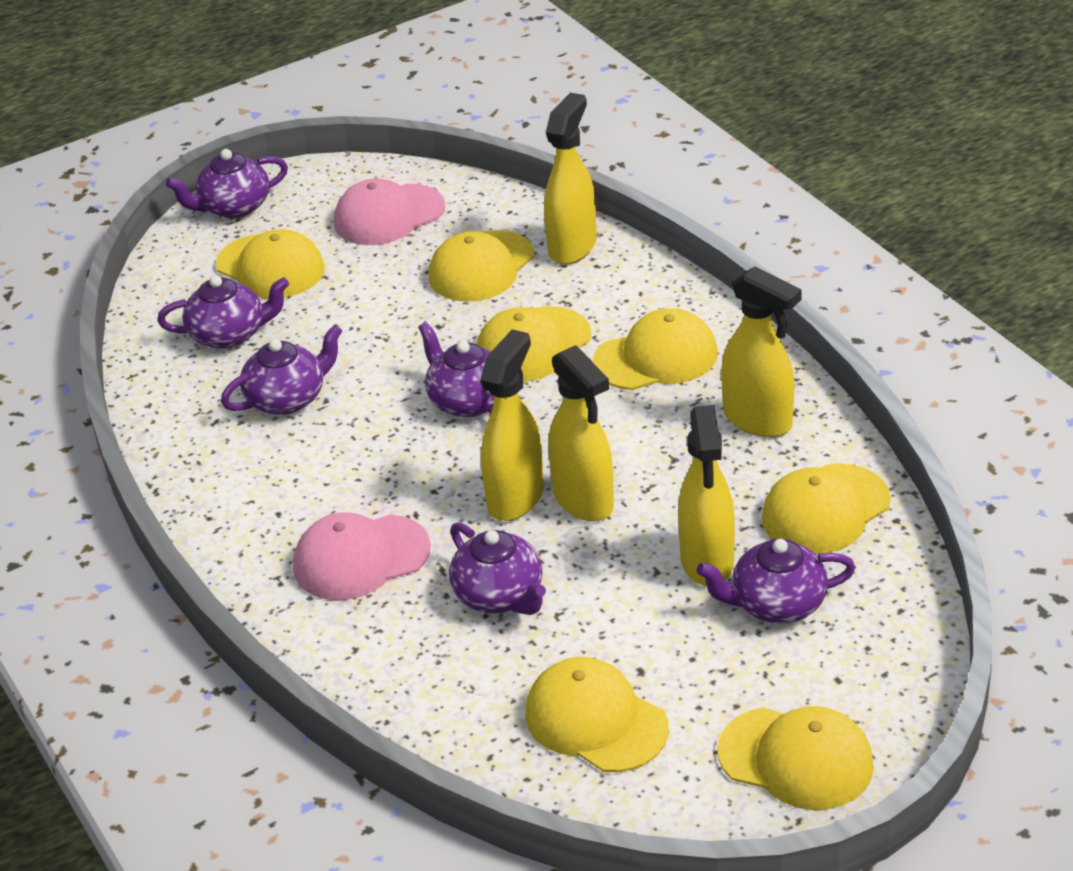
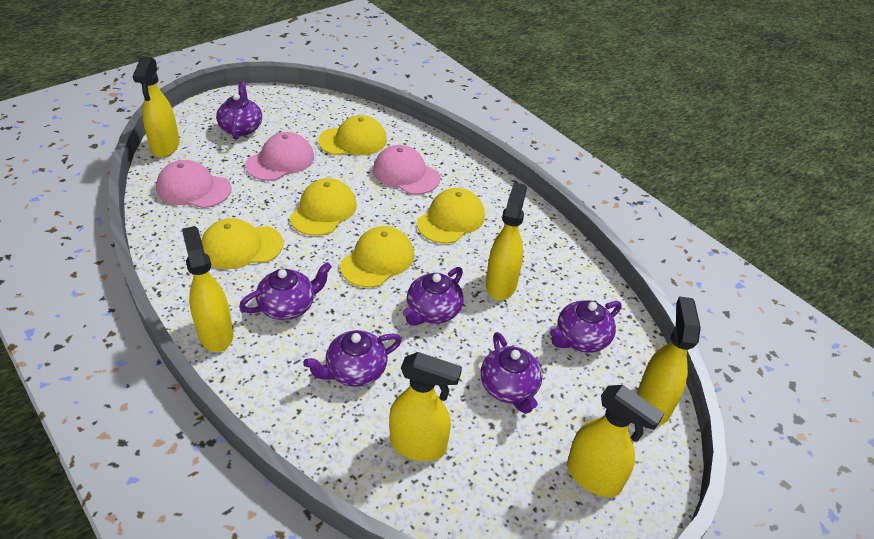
pink cap: 2 -> 3
yellow cap: 7 -> 5
yellow spray bottle: 5 -> 6

